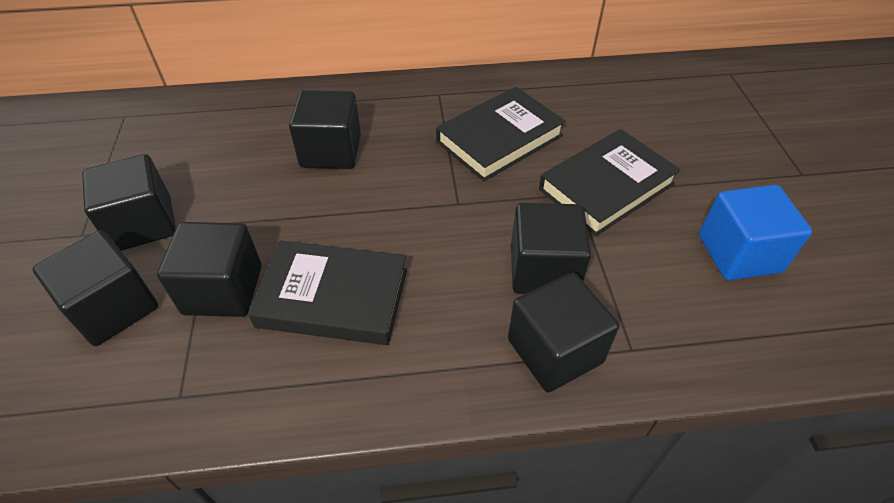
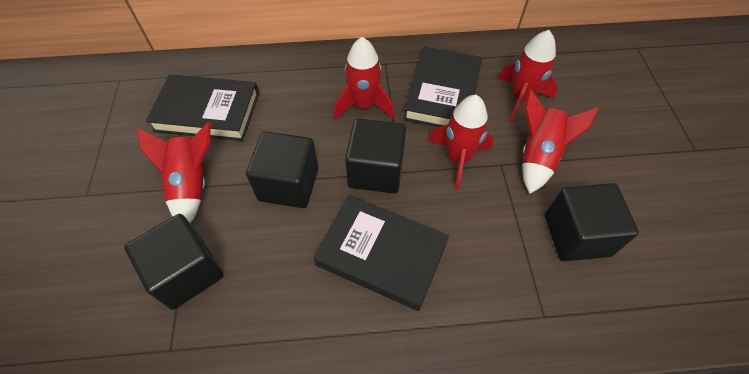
black cube: 6 -> 4
blue cube: 1 -> 0
red rocket: 0 -> 5

